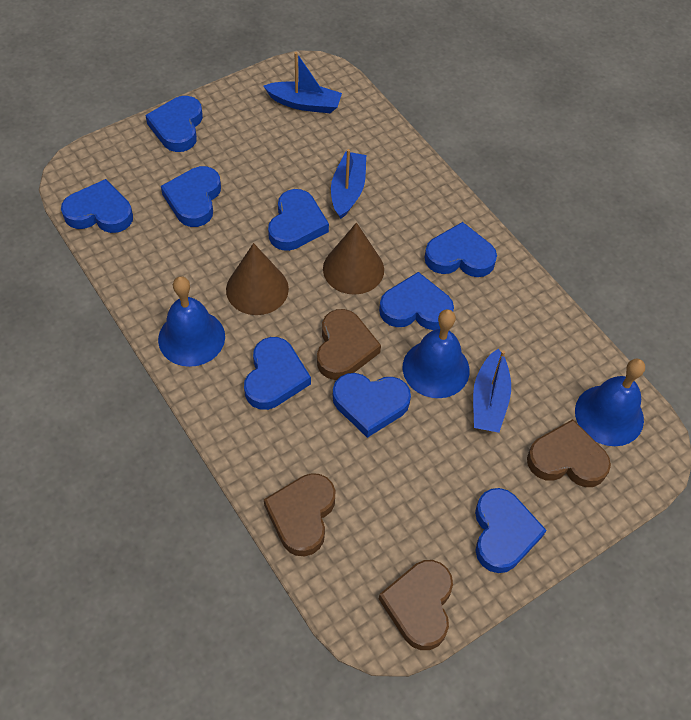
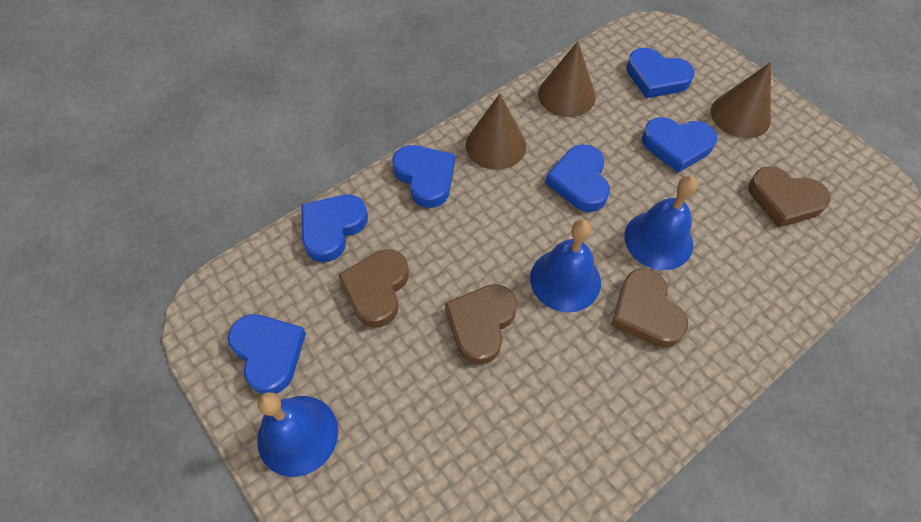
blue boat: 3 -> 0
blue heart: 9 -> 6
brown cone: 2 -> 3

